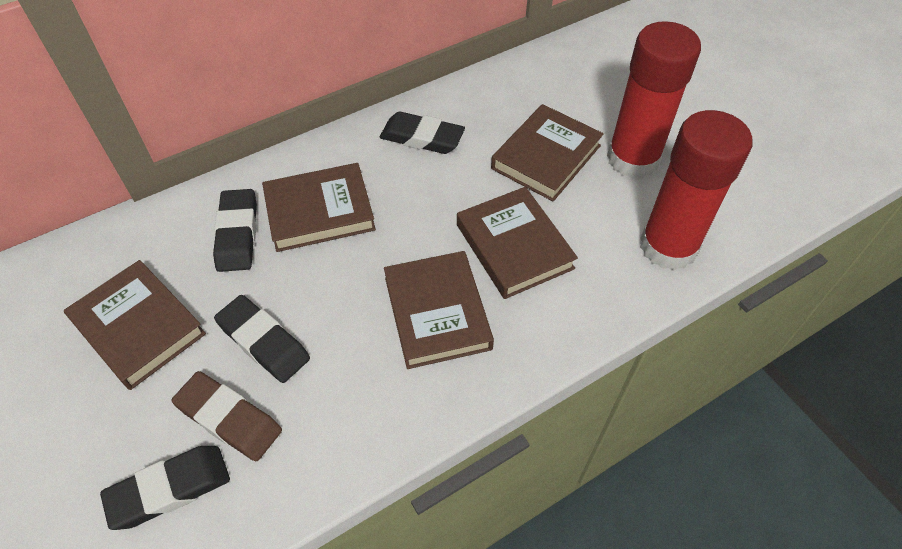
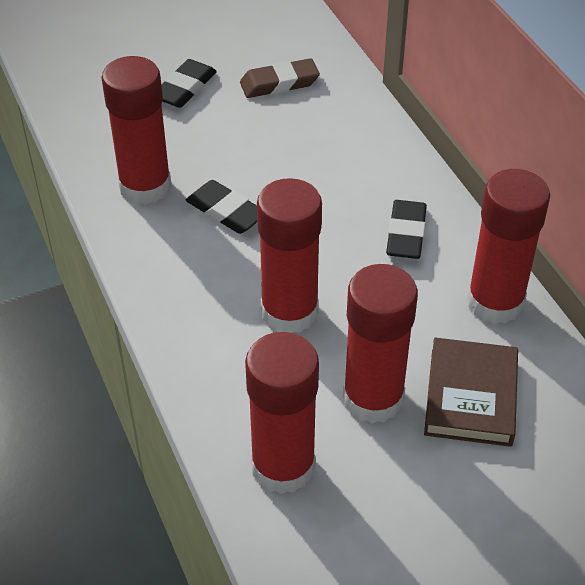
black eraser: 4 -> 3
brown book: 5 -> 1
red glue stick: 2 -> 5

